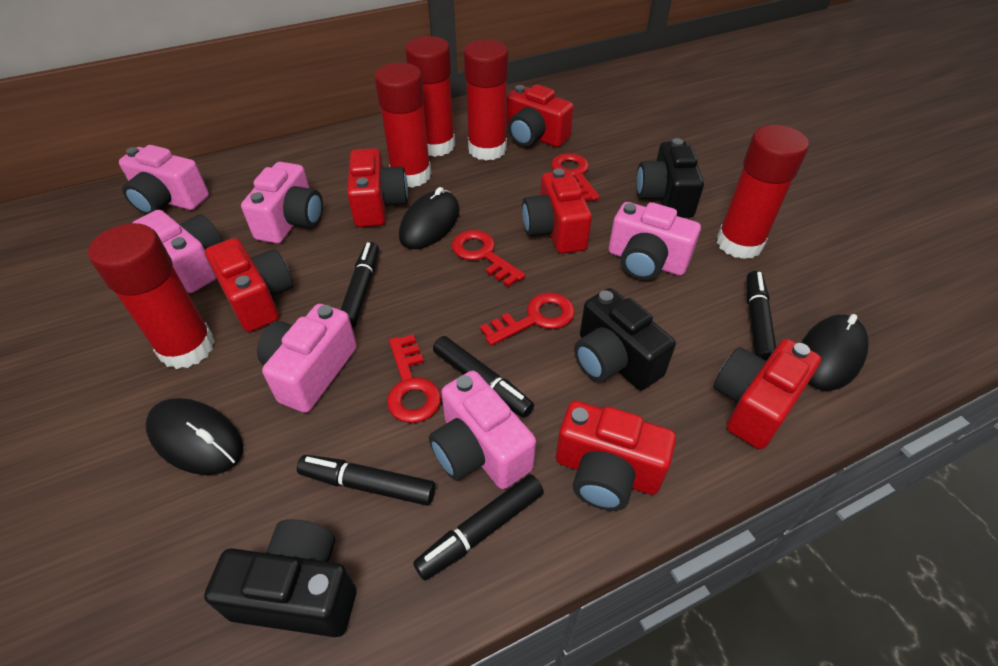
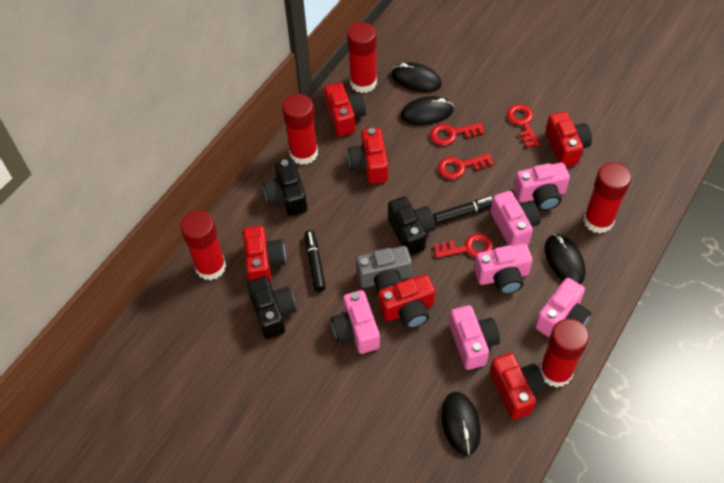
black marker: 5 -> 2
black mouse: 3 -> 4
grey camera: 0 -> 1

